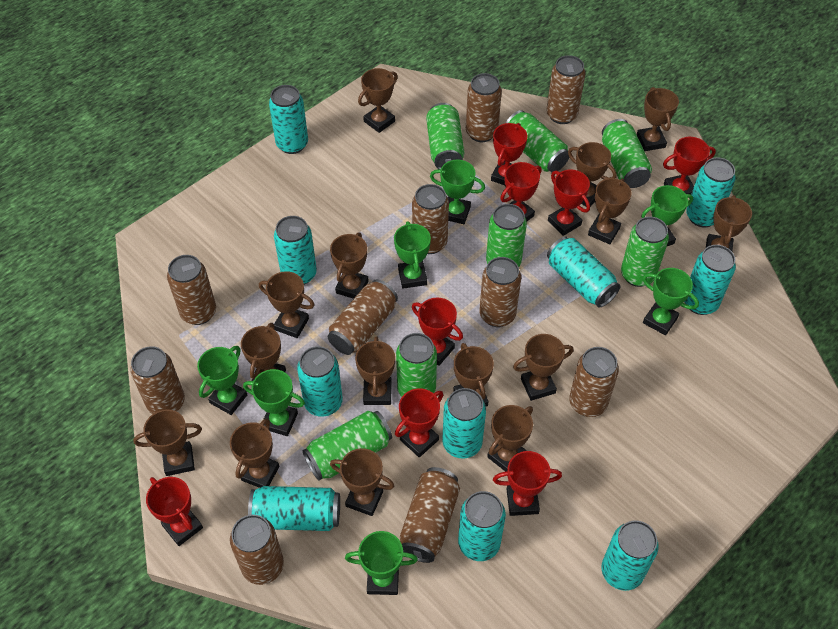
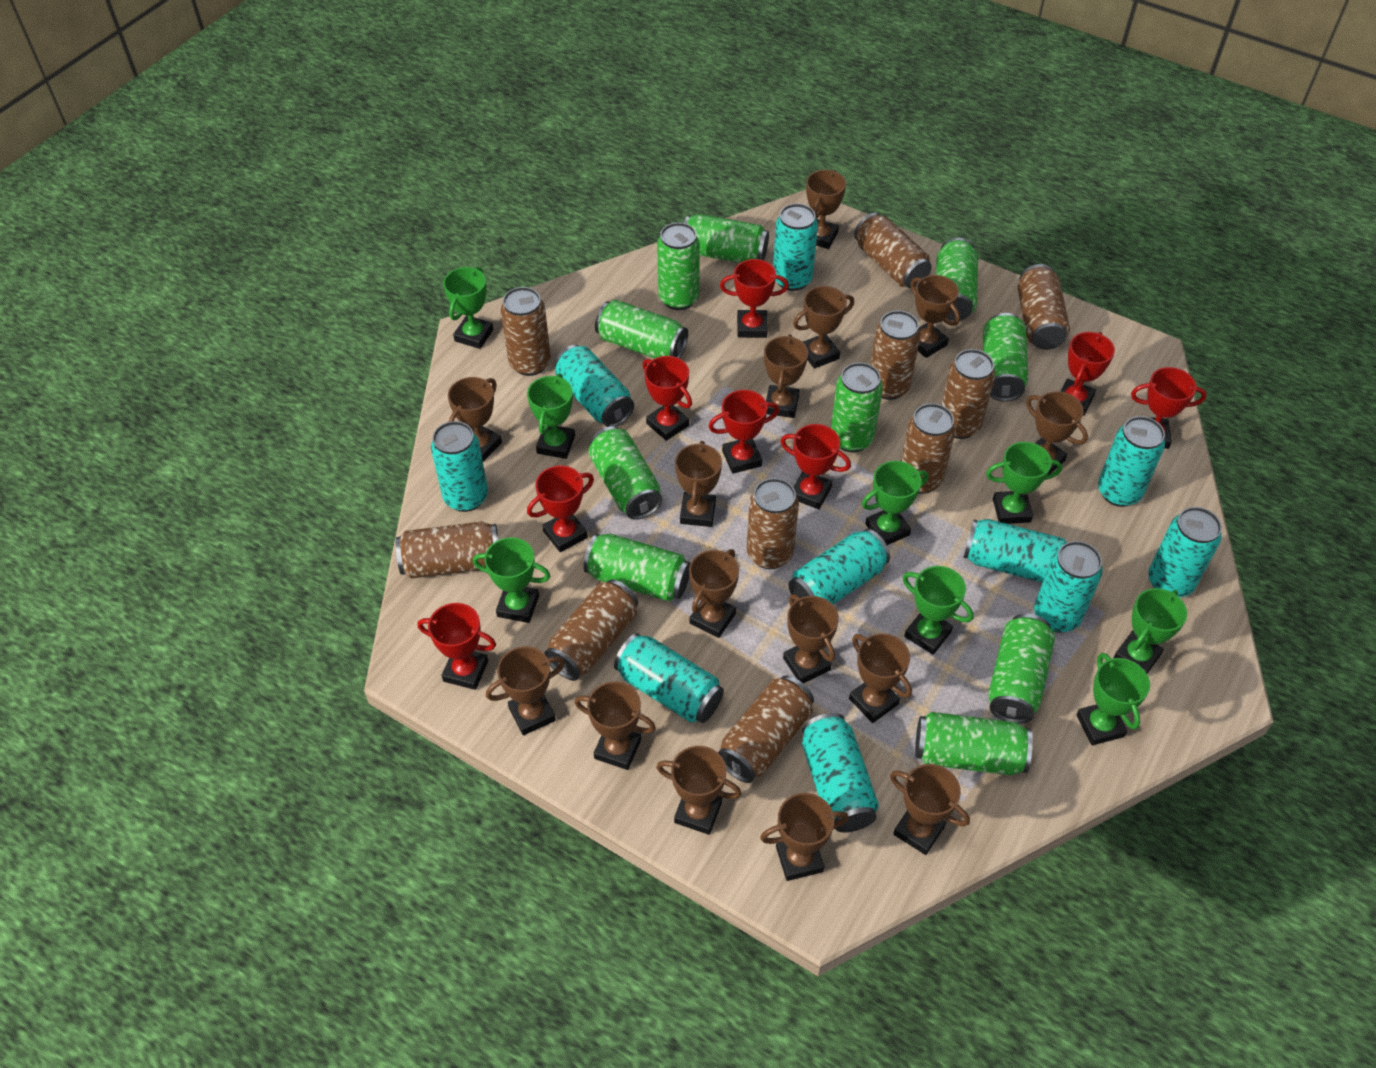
green can: 7 -> 10
green trophy: 7 -> 8

